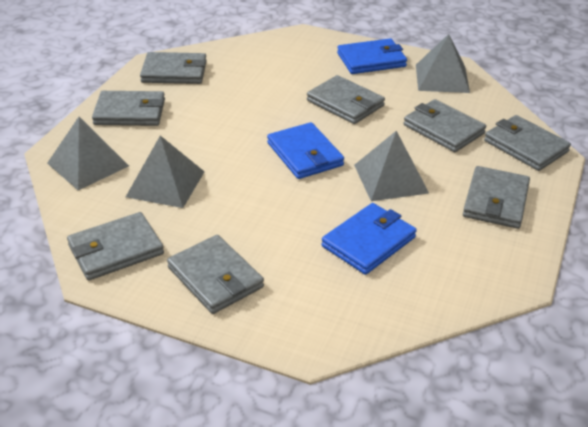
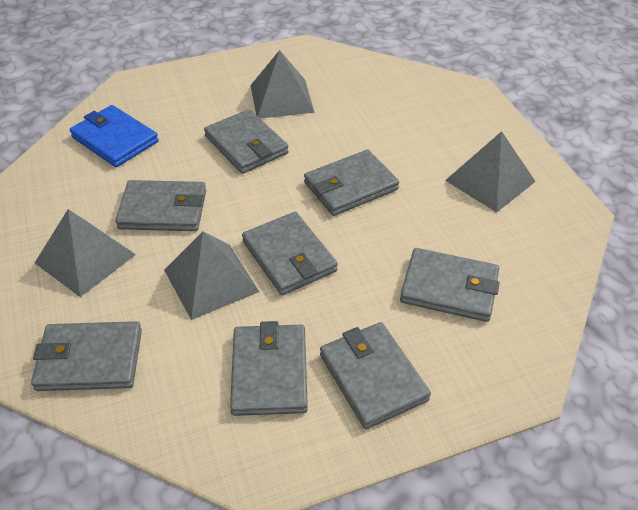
blue wallet: 3 -> 1

